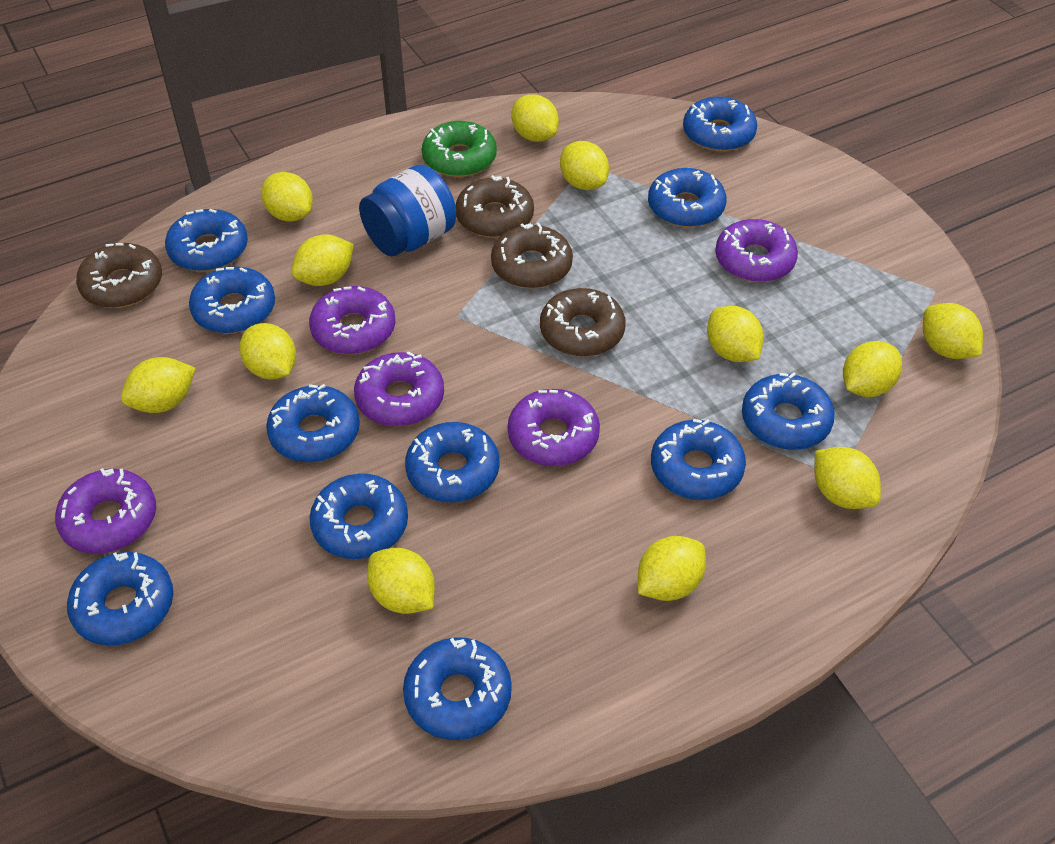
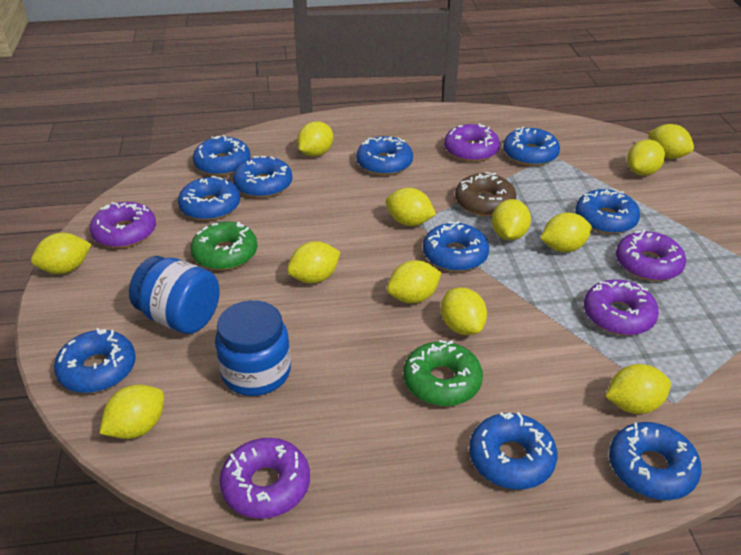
blue donut: 11 -> 10
blue jar: 1 -> 2
brown donut: 4 -> 1
green donut: 1 -> 2

